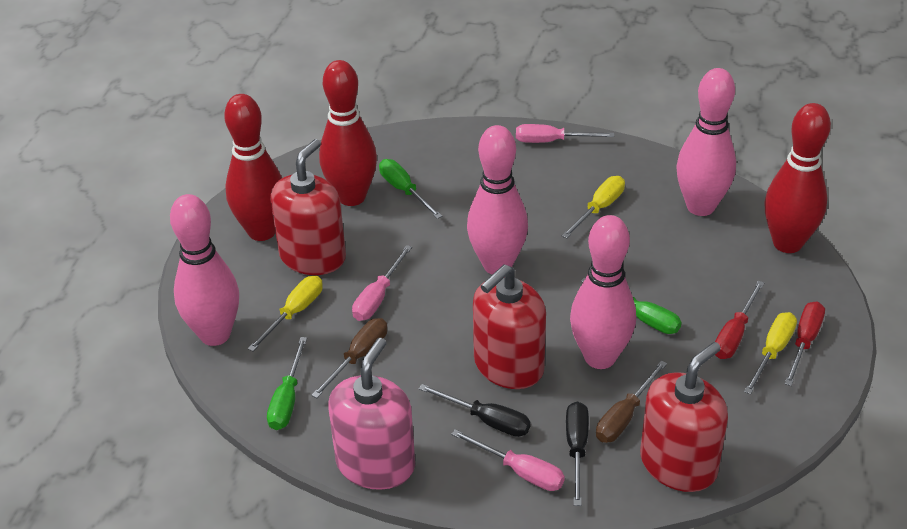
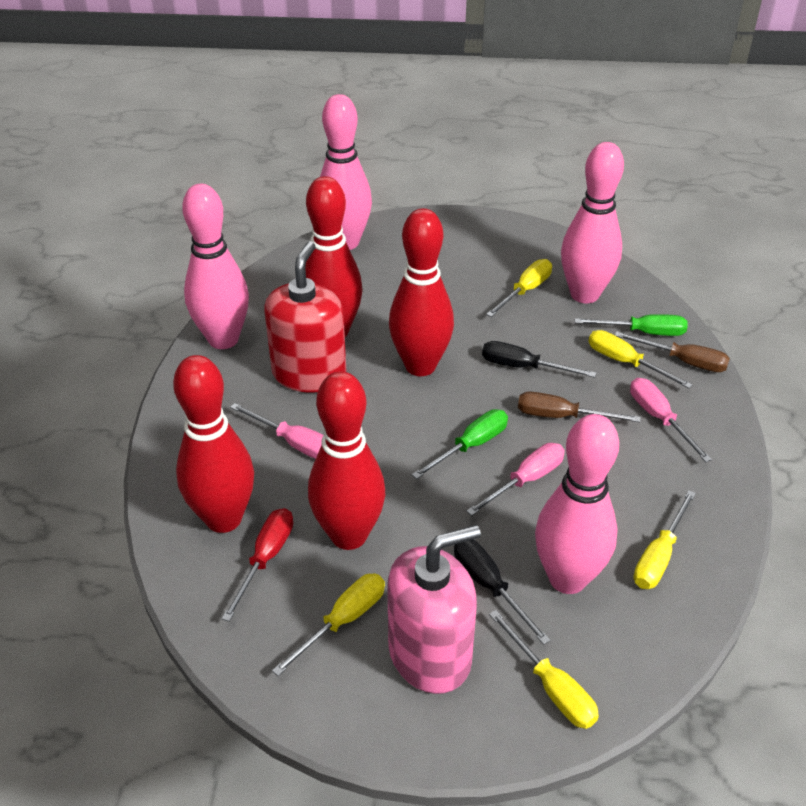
green screwdriver: 3 -> 2
red bowling pin: 3 -> 4
red screwdriver: 2 -> 1
red soap dispenser: 3 -> 1
yellow screwdriver: 3 -> 5

